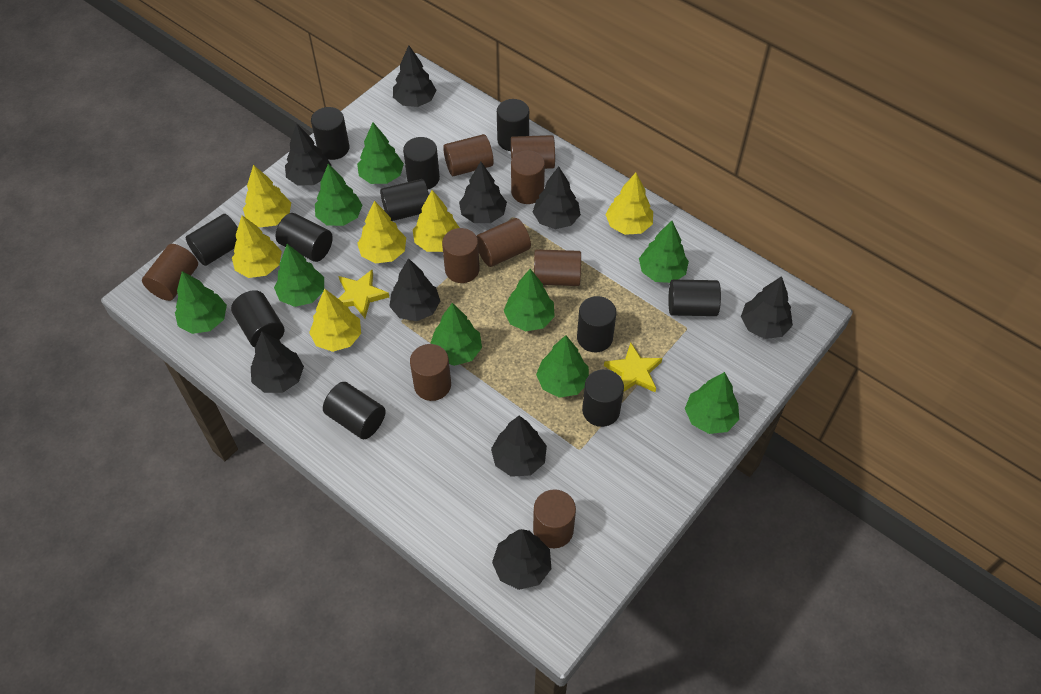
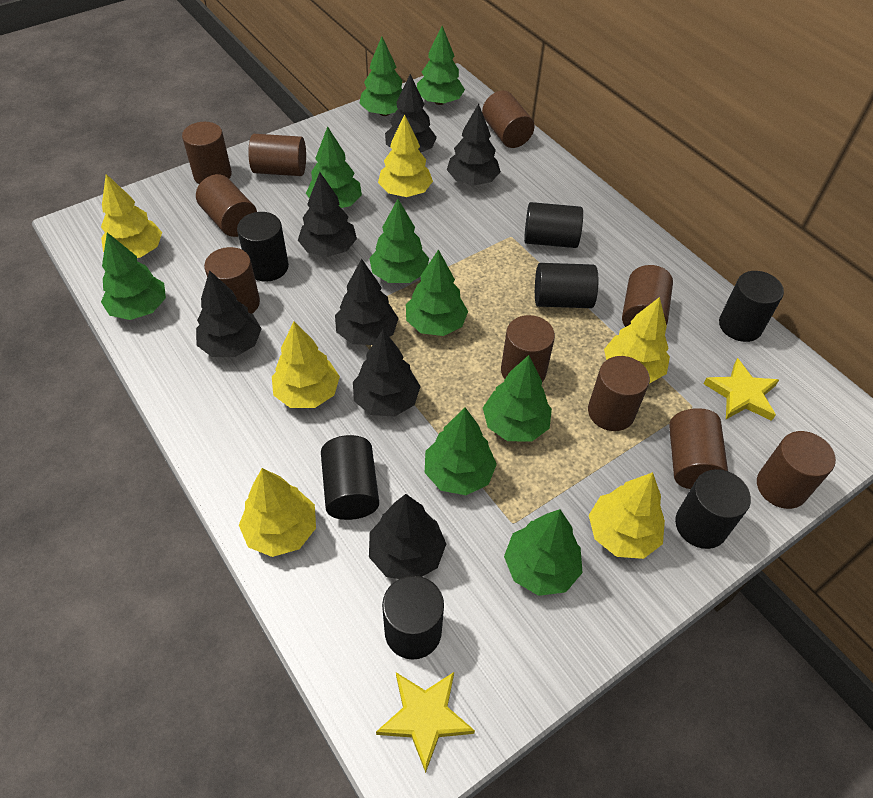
black cylinder: 11 -> 7
black tree: 9 -> 7
brown cylinder: 9 -> 10

